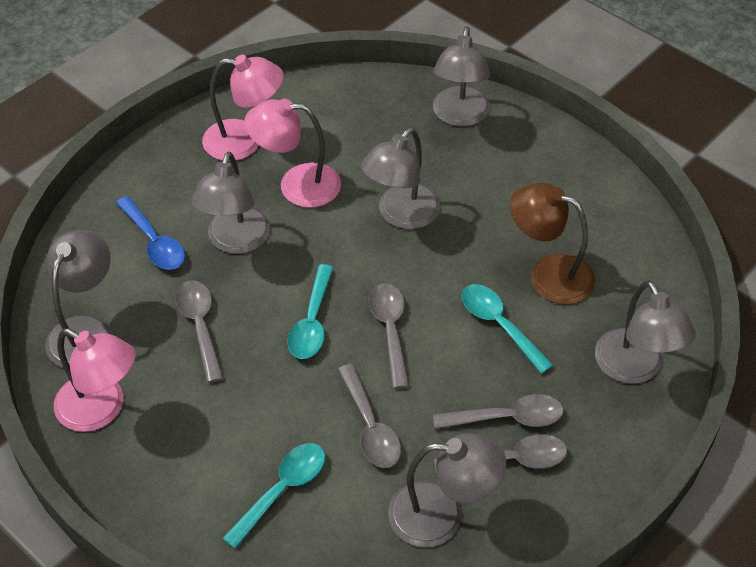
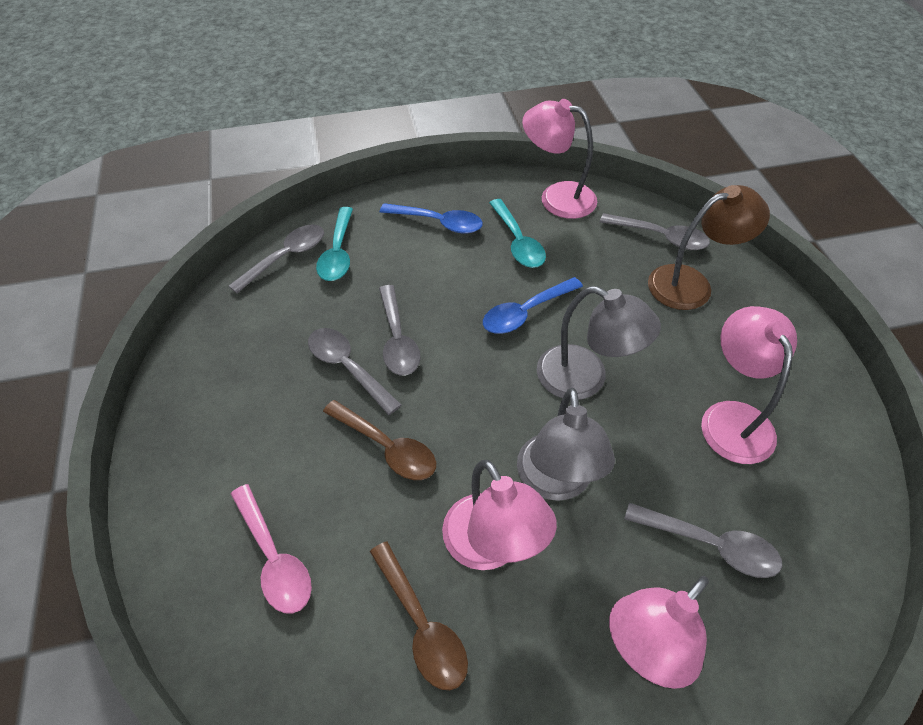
blue spoon: 1 -> 2
brown spoon: 0 -> 2
grey lamp: 6 -> 2
pink lamp: 3 -> 4
pink spoon: 0 -> 1
turquoise spoon: 3 -> 2

